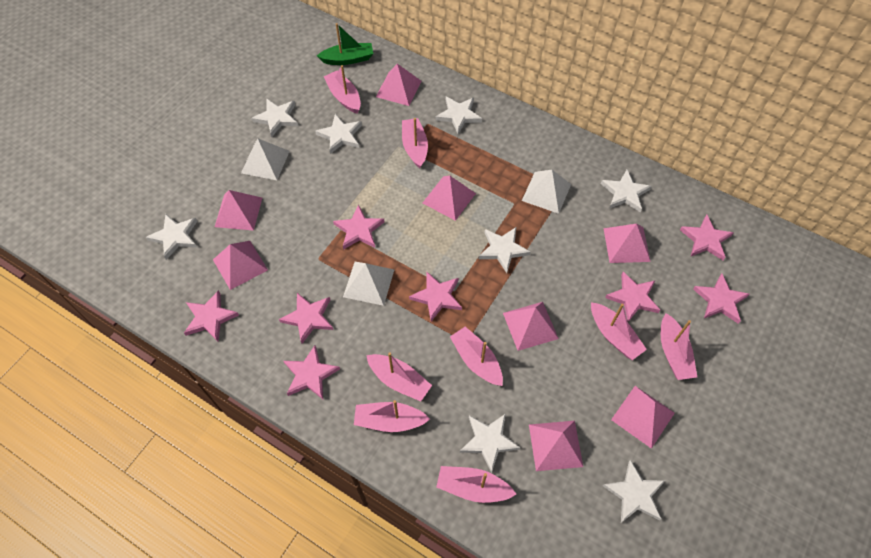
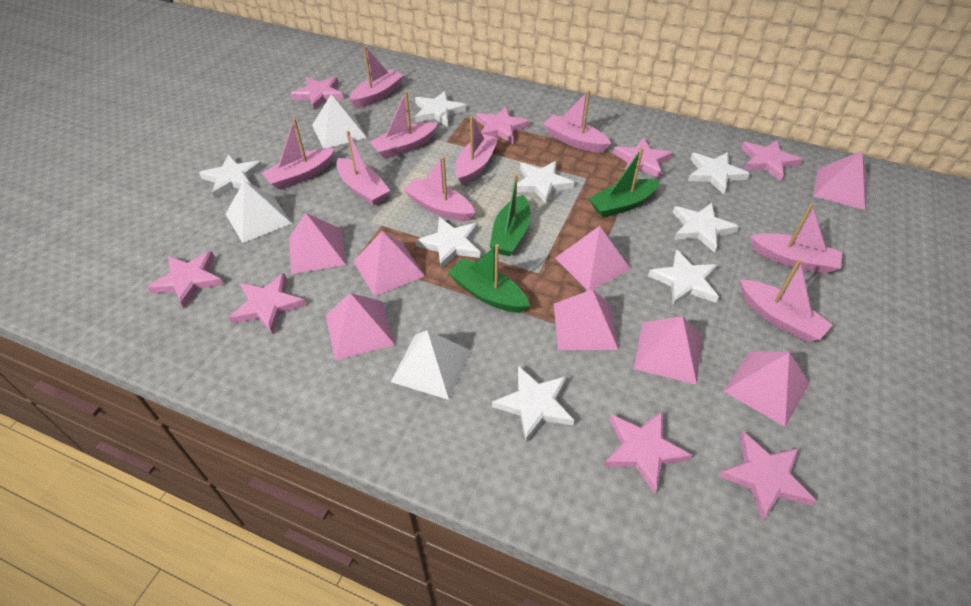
green boat: 1 -> 3
pink boat: 8 -> 9

